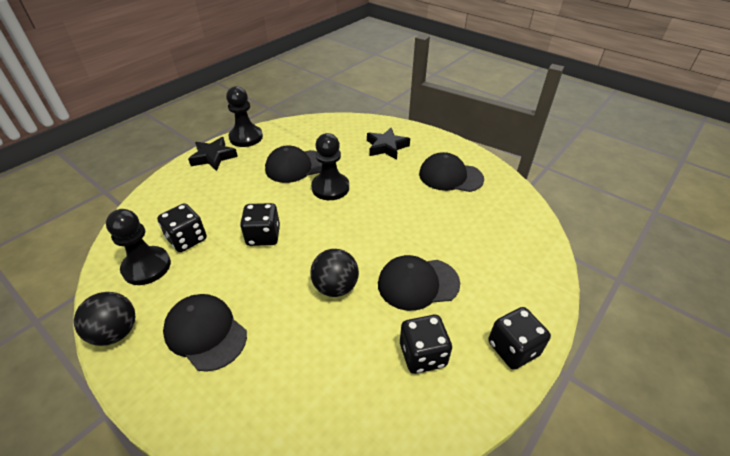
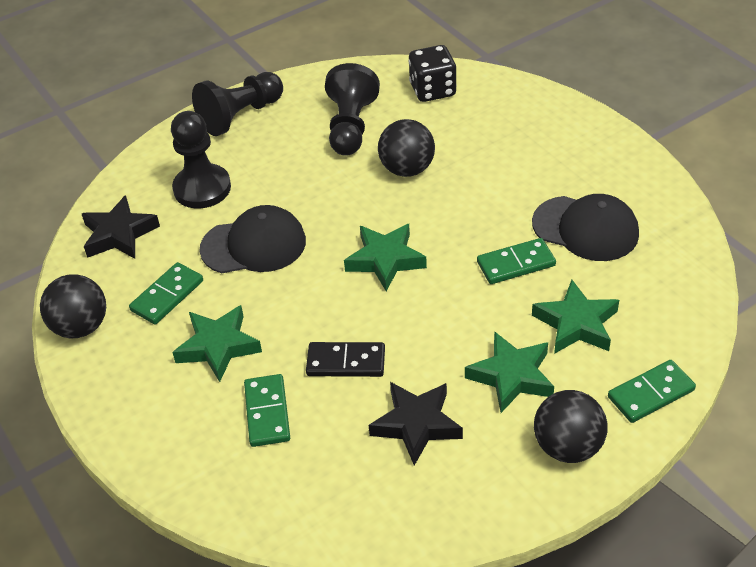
black ball: 2 -> 3
black cap: 4 -> 2
black dice: 4 -> 1
black domino: 0 -> 1
green domino: 0 -> 4
green star: 0 -> 4

